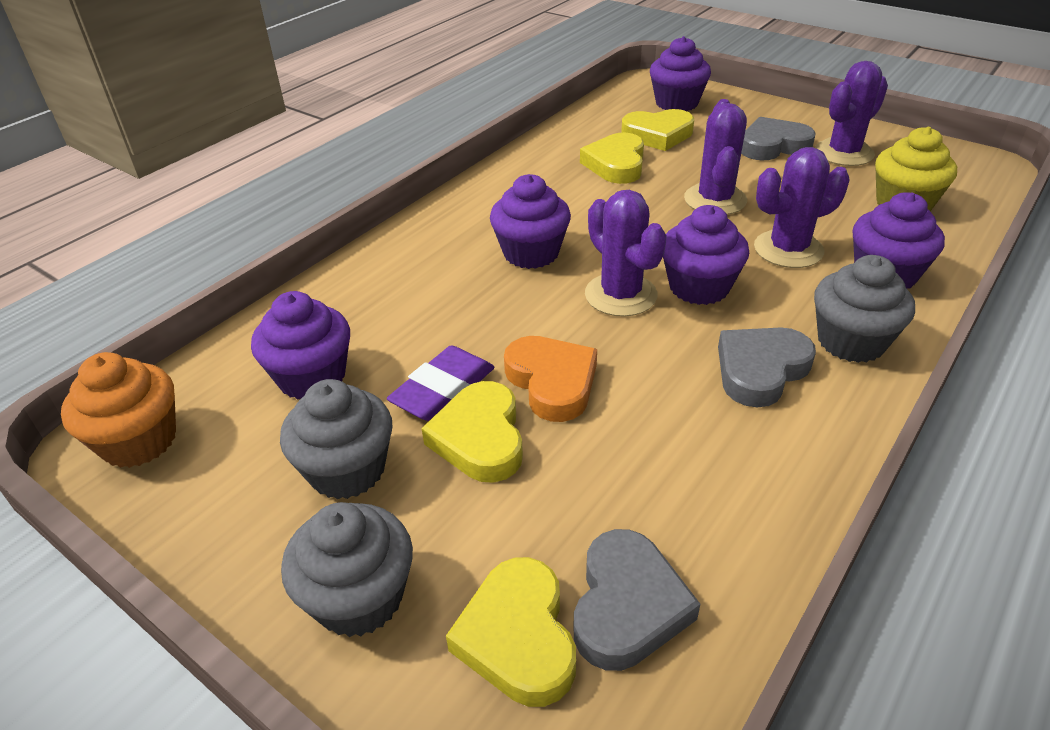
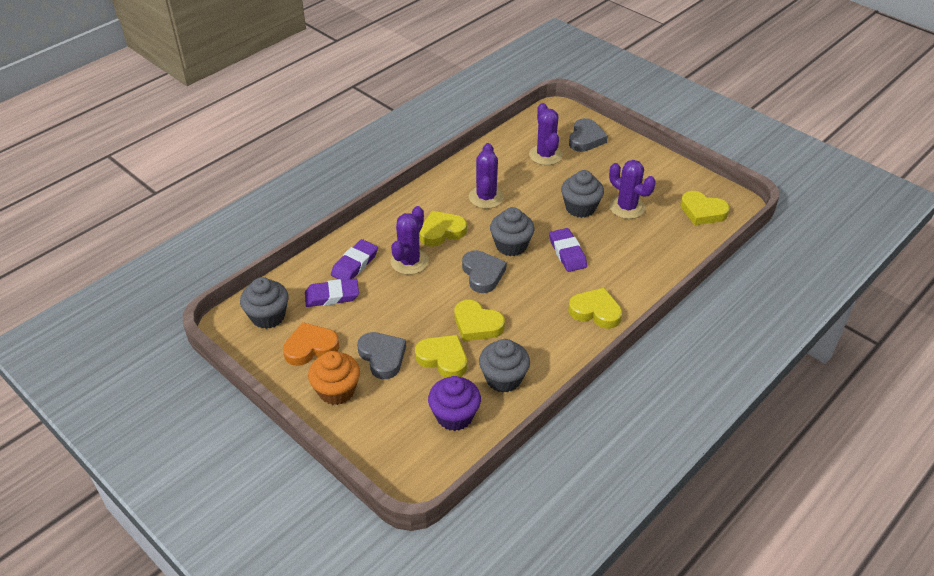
grey cupcake: 3 -> 4
purple cupcake: 5 -> 1
purple eraser: 1 -> 3
yellow cupcake: 1 -> 0
yellow heart: 4 -> 5

